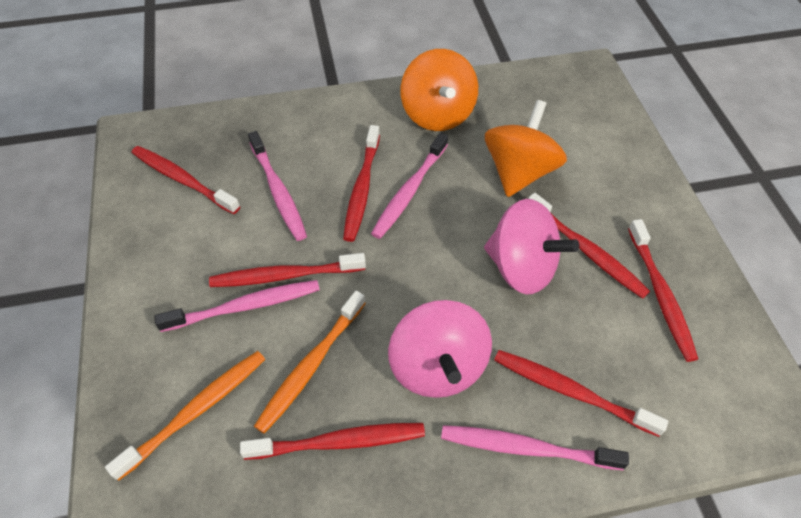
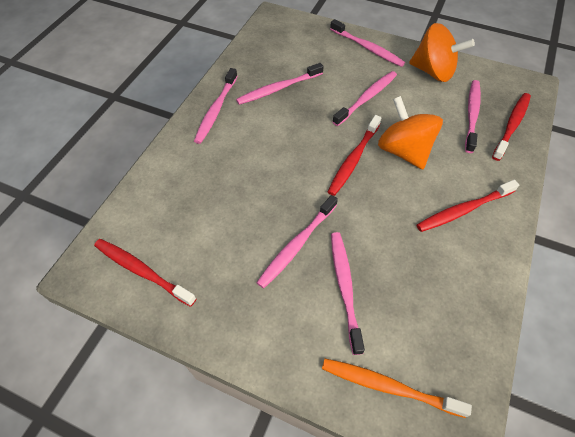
orange toothbrush: 2 -> 1
pink spinning top: 2 -> 0
pink toothbrush: 4 -> 7
red toothbrush: 7 -> 4

